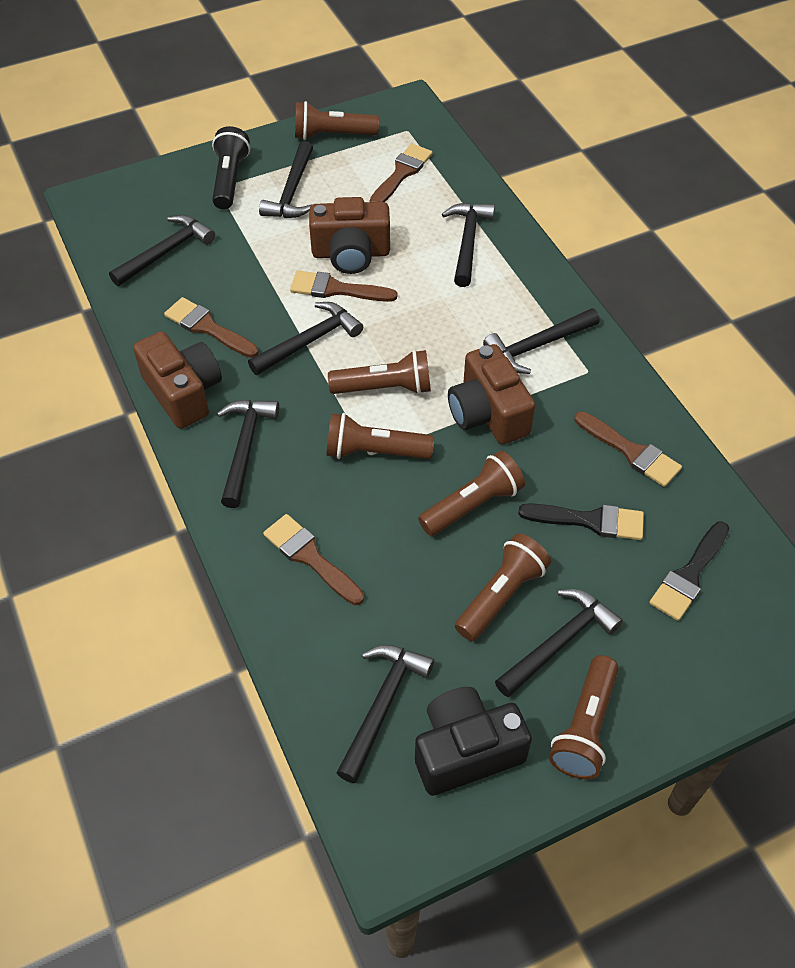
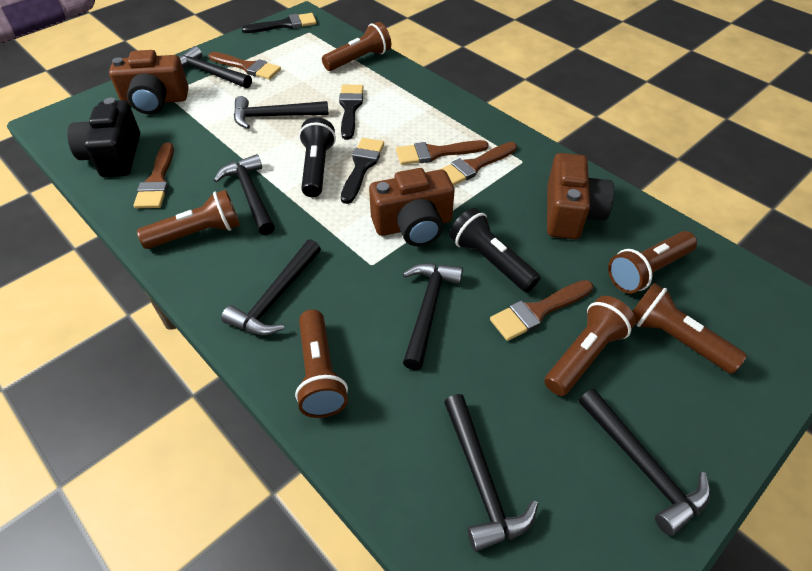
black brush: 2 -> 3
black flashlight: 1 -> 2
black hammer: 8 -> 7

